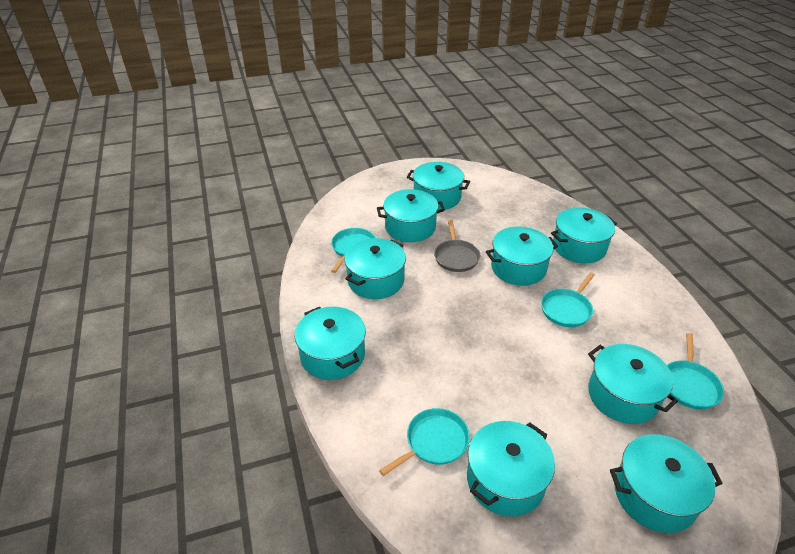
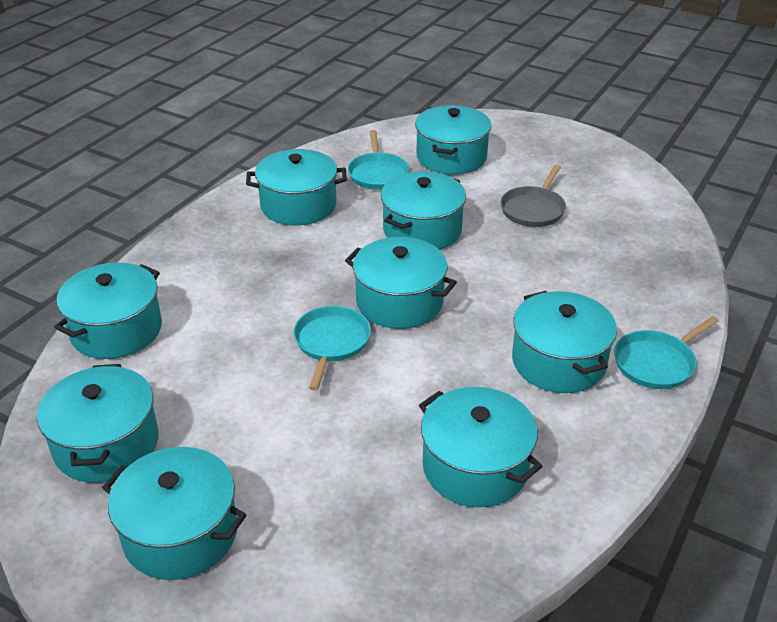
turquoise pan: 4 -> 3

